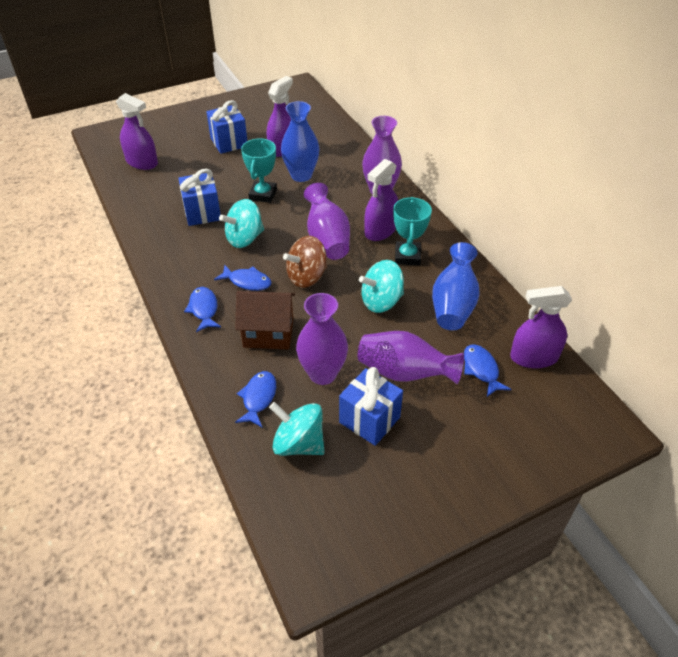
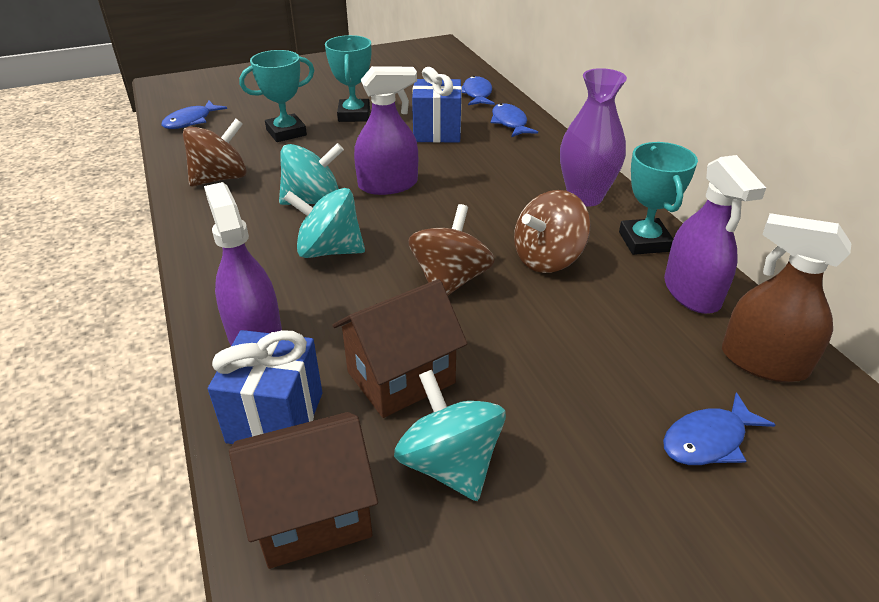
blue gift: 3 -> 2
blue vase: 2 -> 0
brown house: 1 -> 2
brown spinning top: 1 -> 3
brown spray bottle: 0 -> 1
purple spray bottle: 4 -> 3
purple vase: 4 -> 1
turquoise trophy: 2 -> 3

